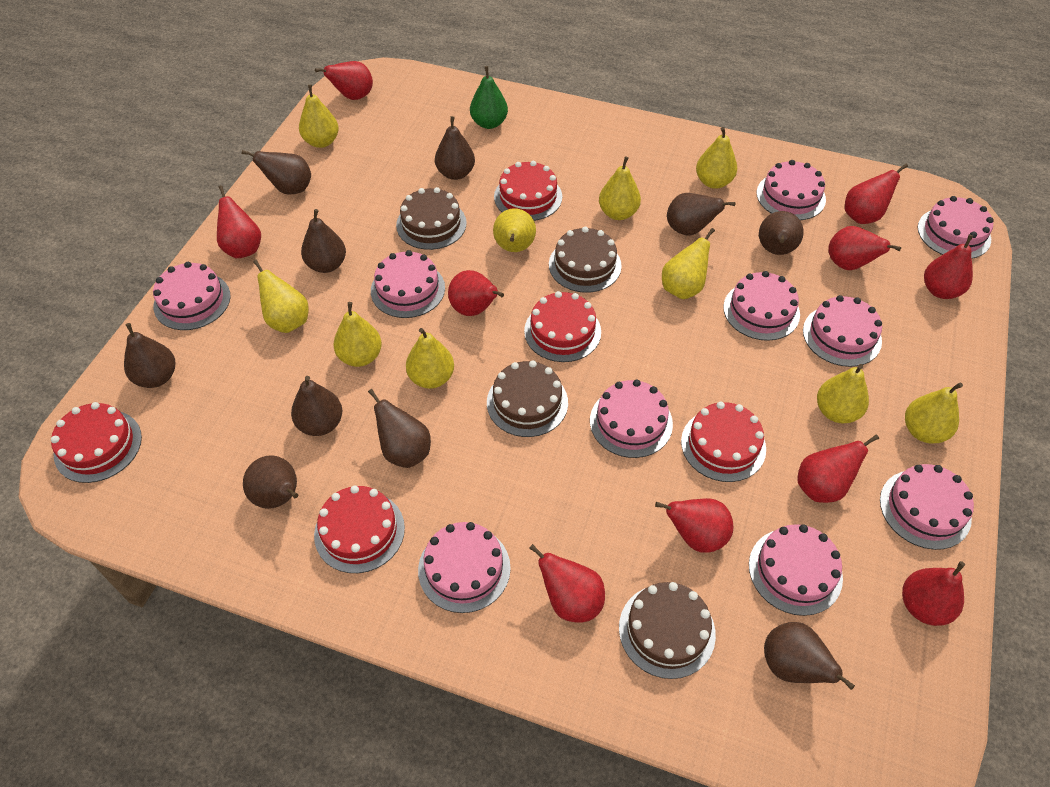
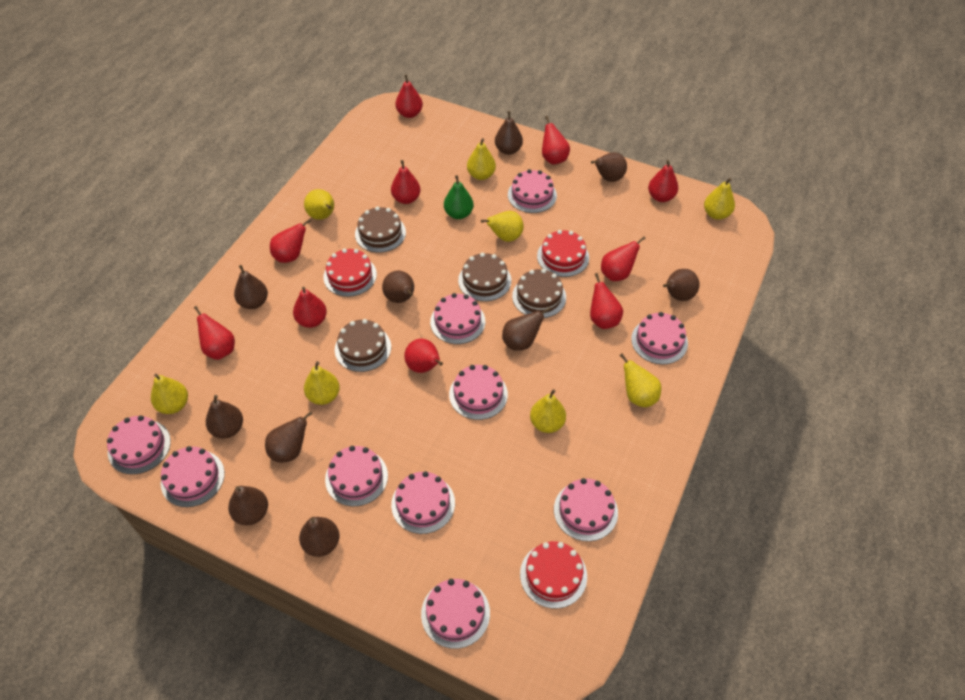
red cake: 5 -> 3
yellow pear: 10 -> 8

